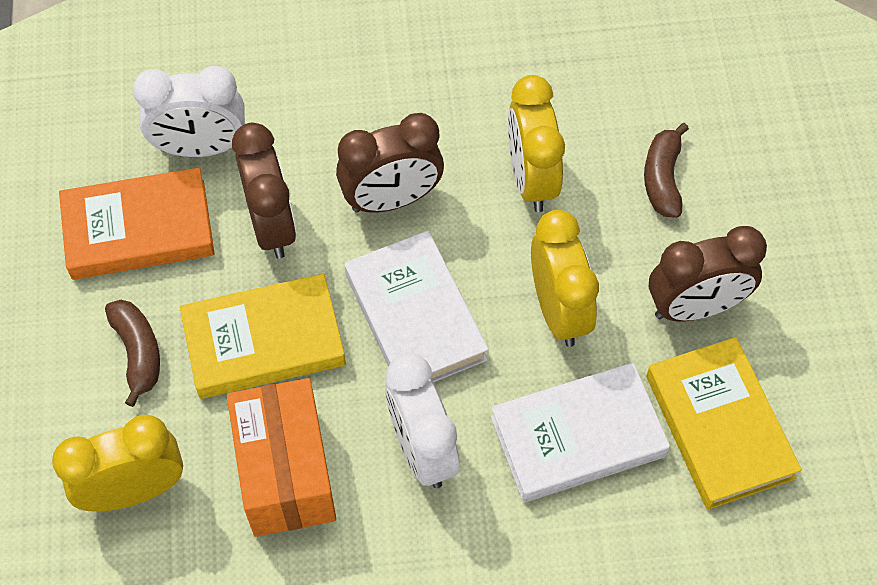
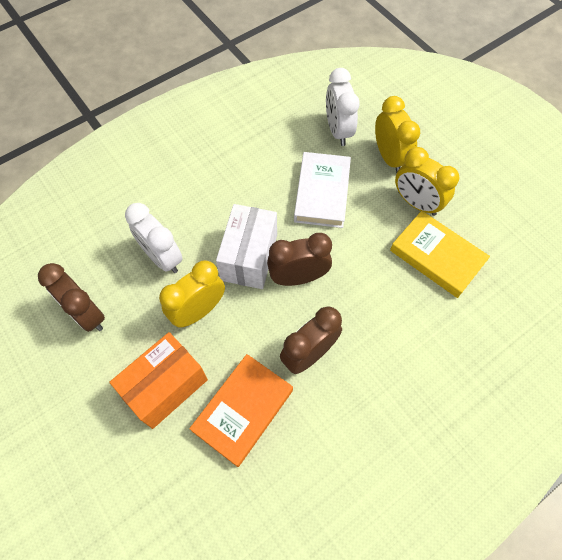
brown banana: 2 -> 0
white book: 2 -> 1
white box: 0 -> 1
yellow book: 2 -> 1

